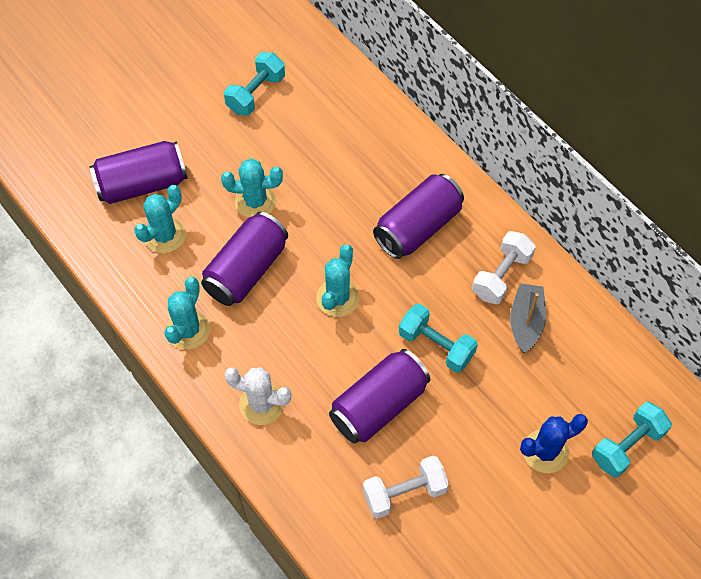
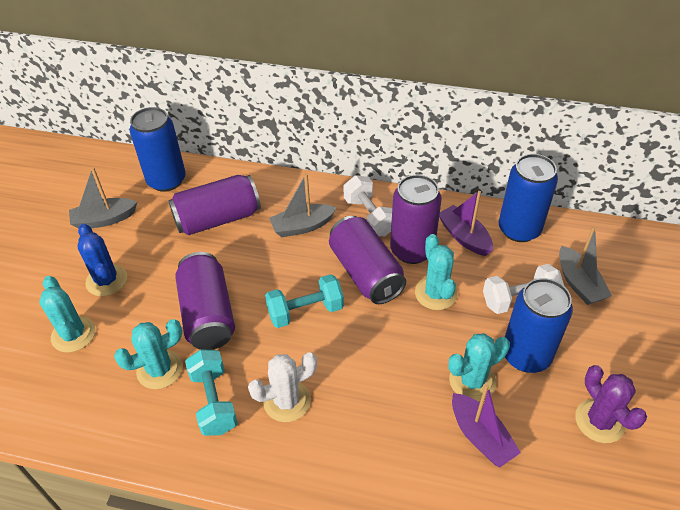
blue can: 0 -> 3
grey boat: 1 -> 3
purple boat: 0 -> 2
purple cactus: 0 -> 1
turquoise dumbbell: 3 -> 2

